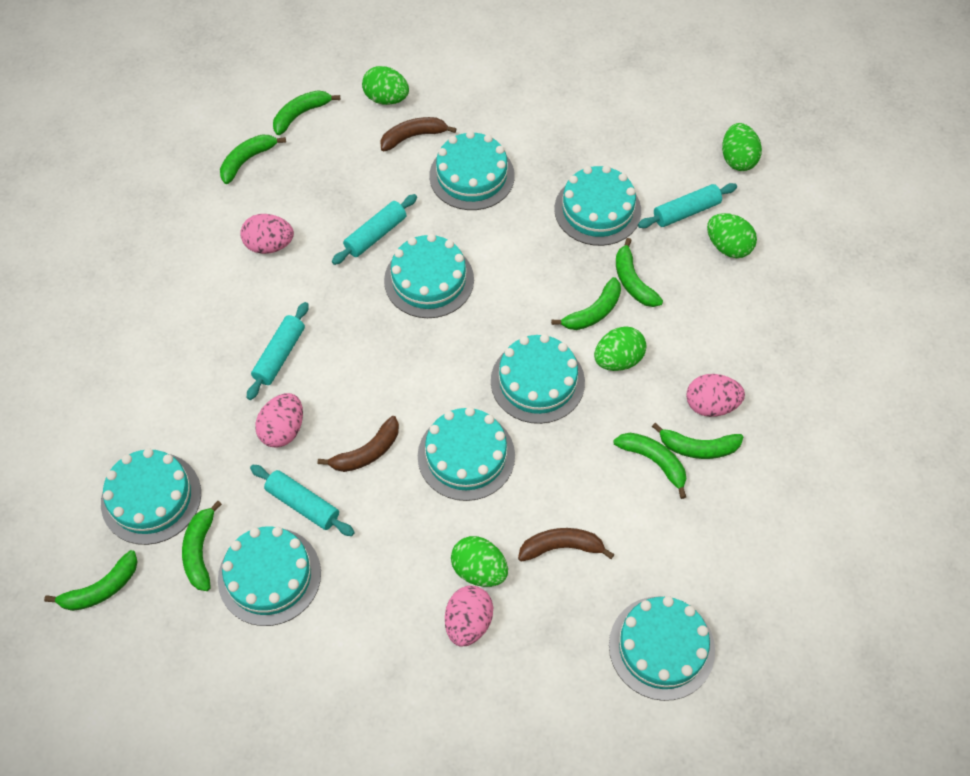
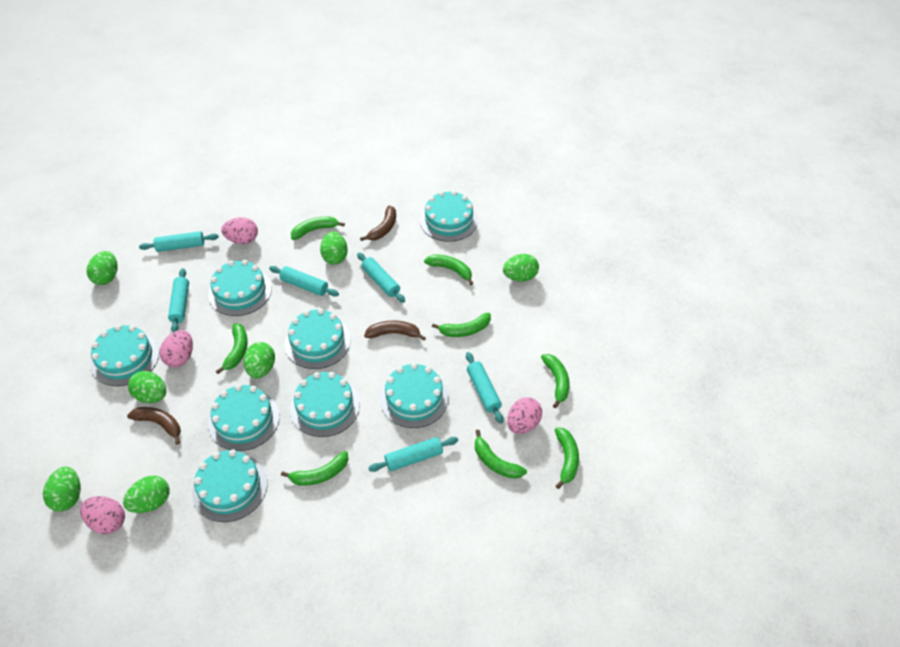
green egg: 5 -> 7
turquoise rolling pin: 4 -> 6

